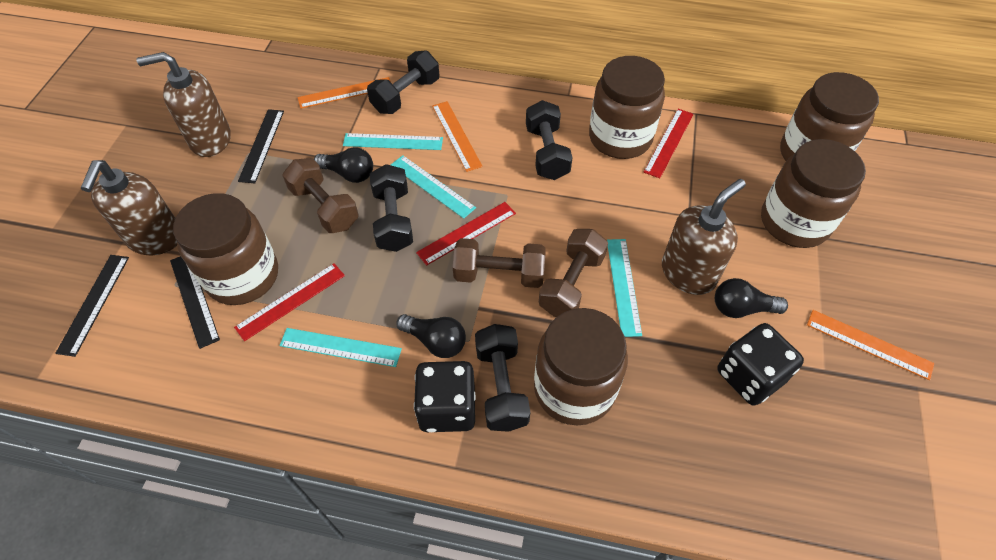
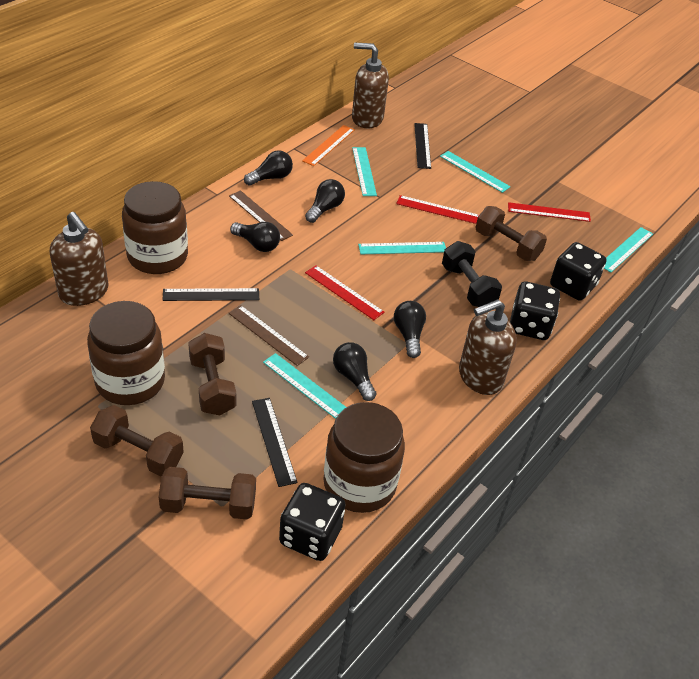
black dice: 2 -> 3
black dumbbell: 4 -> 1
black light bulb: 3 -> 5
brown dumbbell: 3 -> 4
brown jar: 5 -> 3
brown ruler: 0 -> 2
orange ruler: 3 -> 1
turquoise ruler: 4 -> 5

